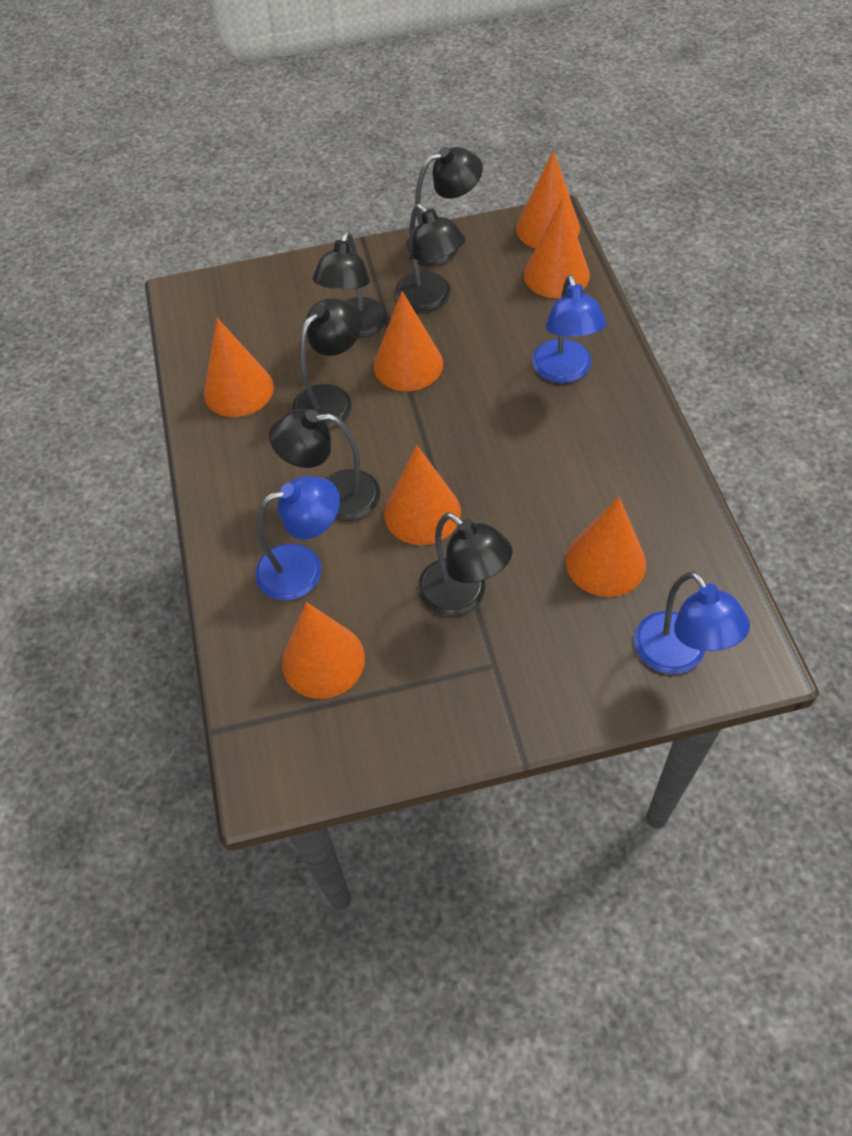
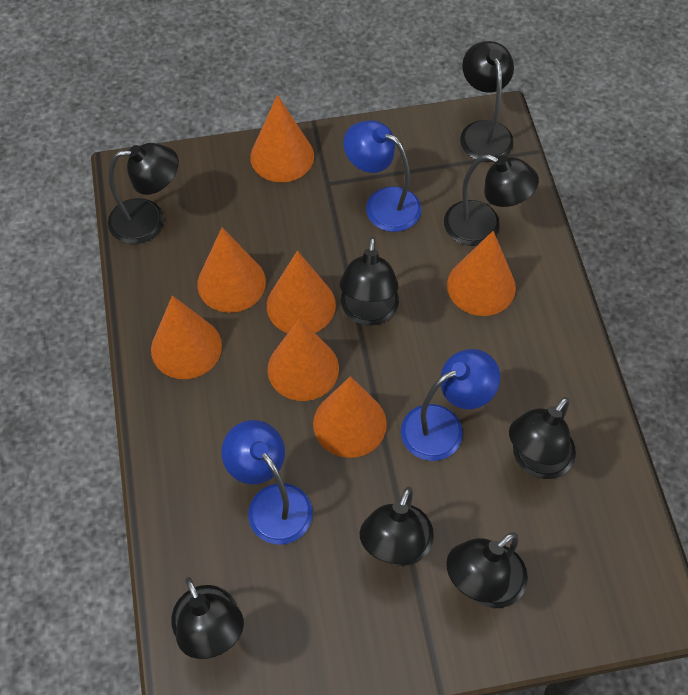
black lamp: 6 -> 8

